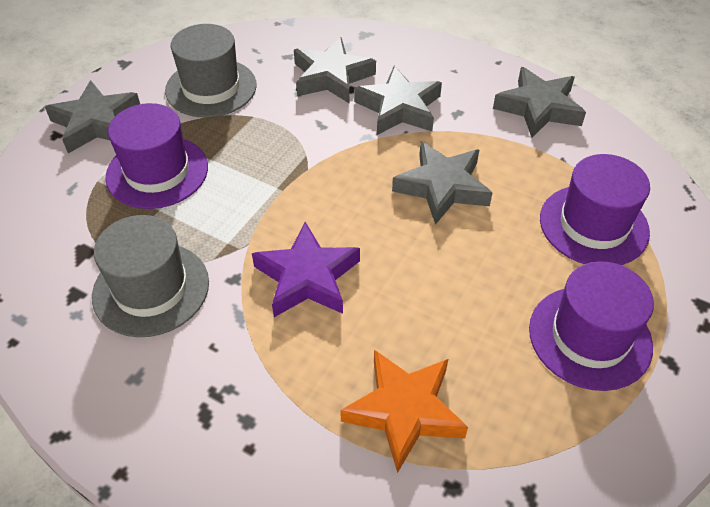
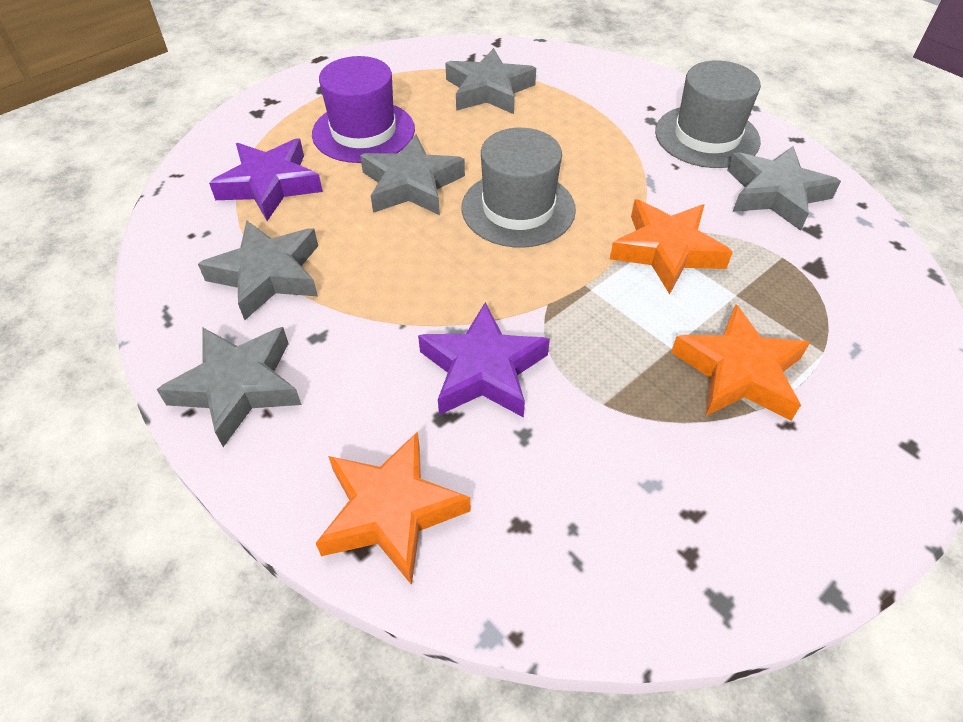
orange star: 1 -> 3
purple hat: 3 -> 1
purple star: 1 -> 2

